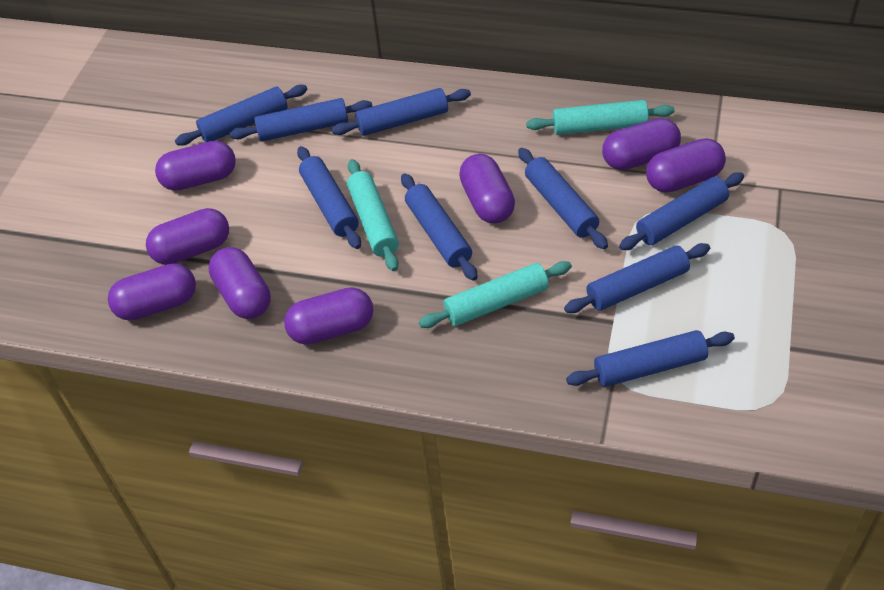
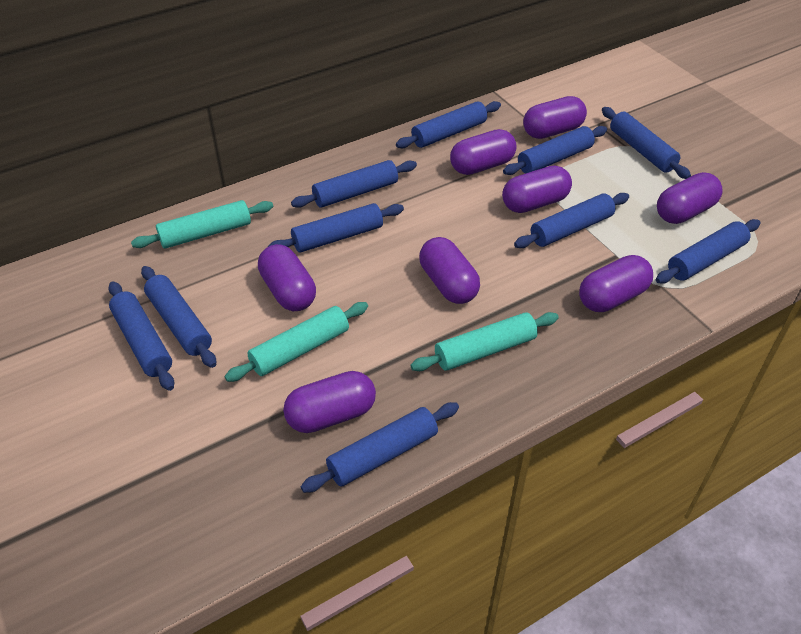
blue rolling pin: 9 -> 10

